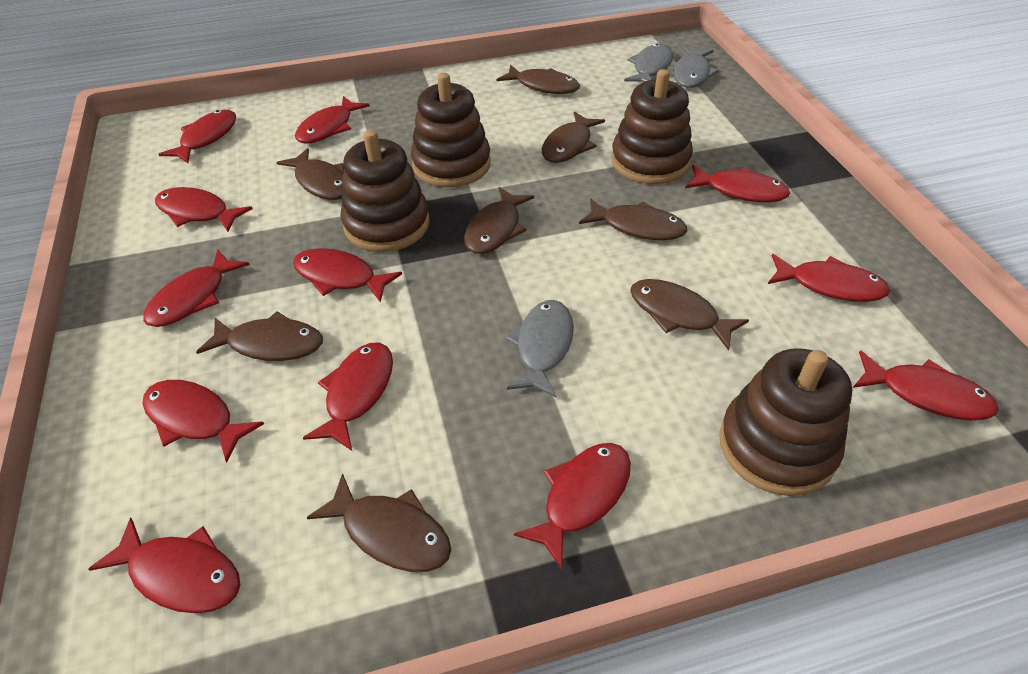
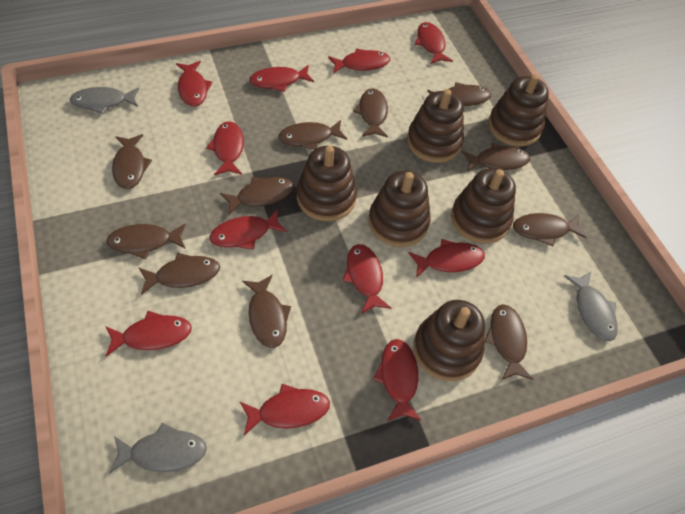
brown fish: 8 -> 11
brown stacking toy: 4 -> 6
red fish: 12 -> 11

